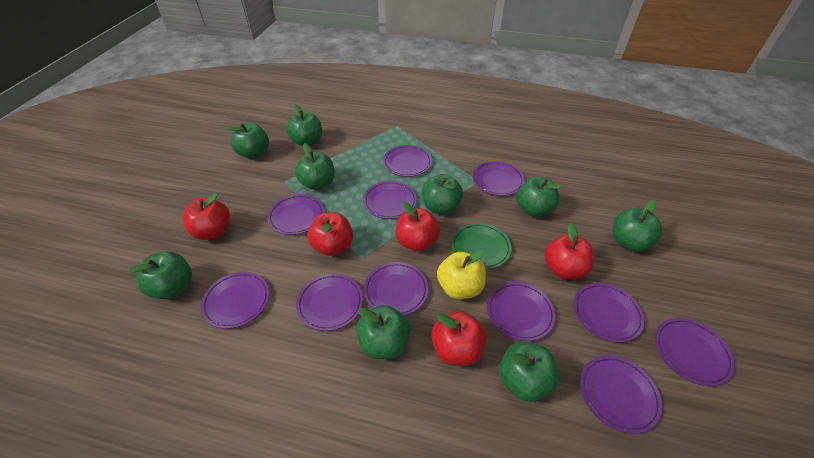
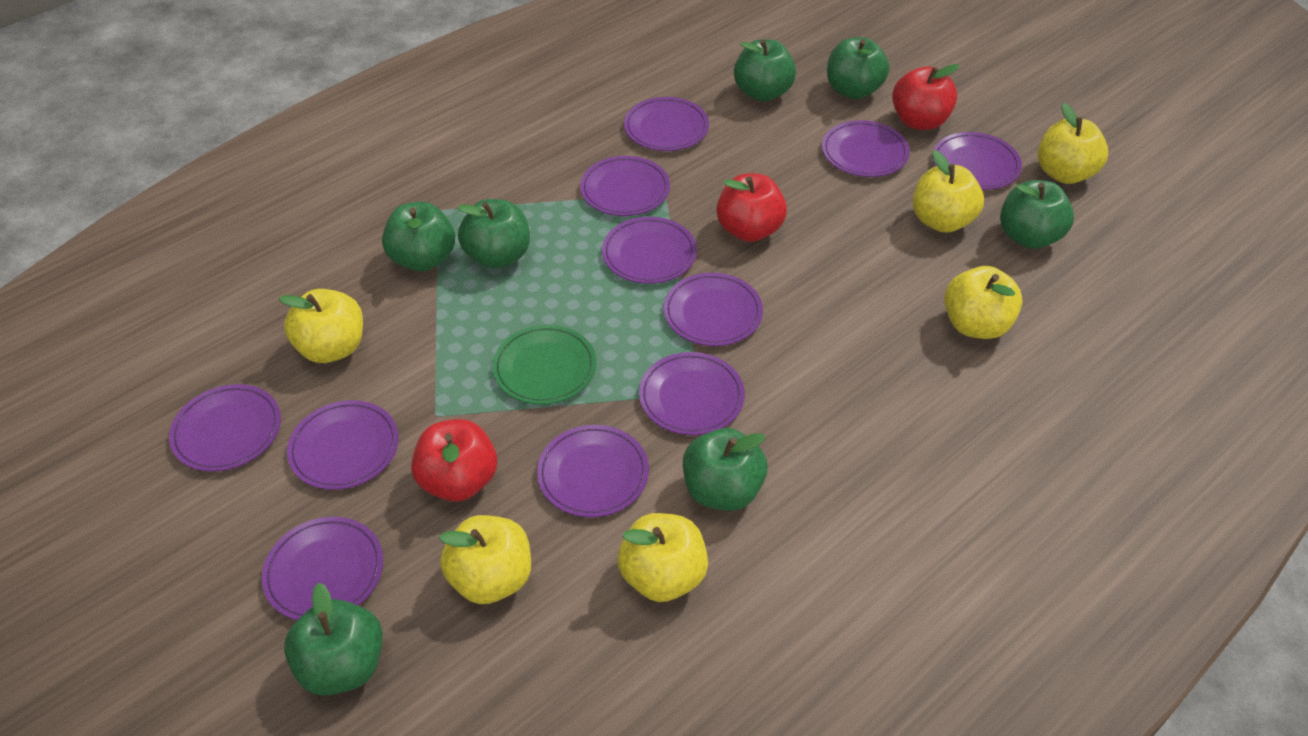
green apple: 9 -> 7
red apple: 5 -> 3
yellow apple: 1 -> 6

